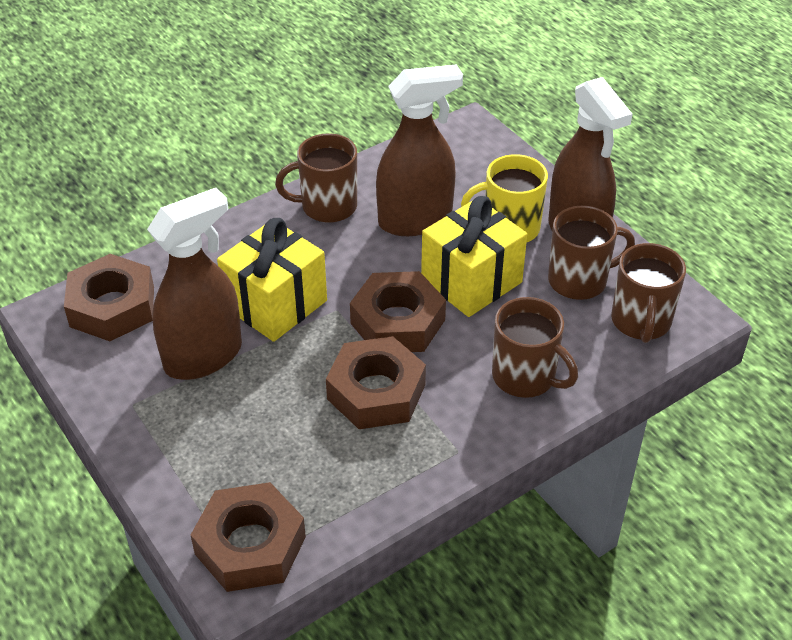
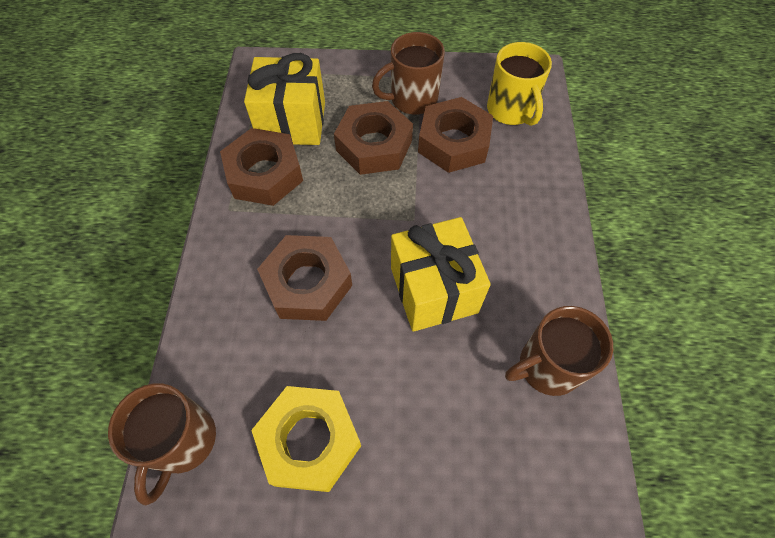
brown mug: 4 -> 3
brown spray bottle: 3 -> 0
yellow nut: 0 -> 1

